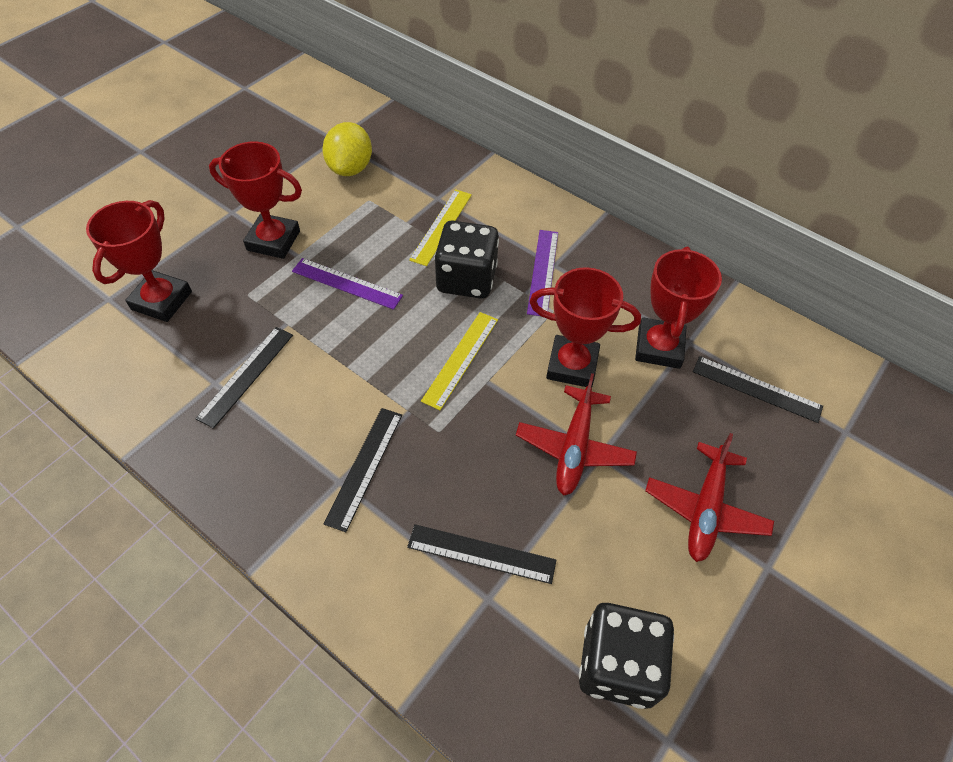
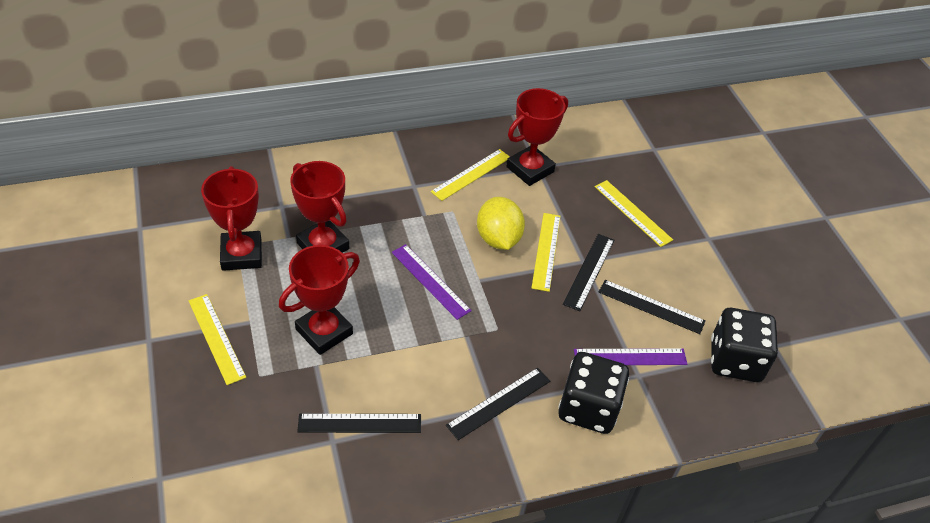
red plane: 2 -> 0
yellow ruler: 2 -> 4

